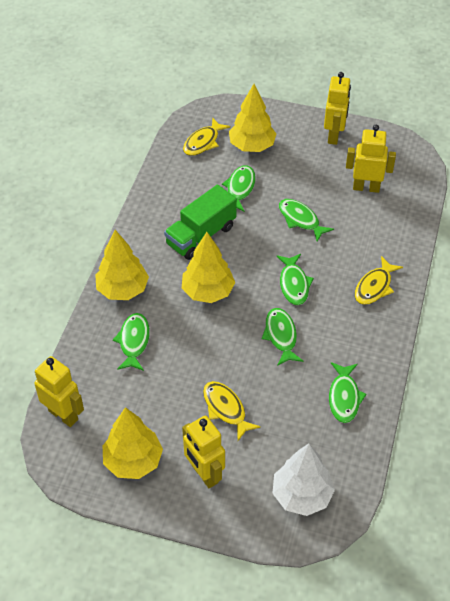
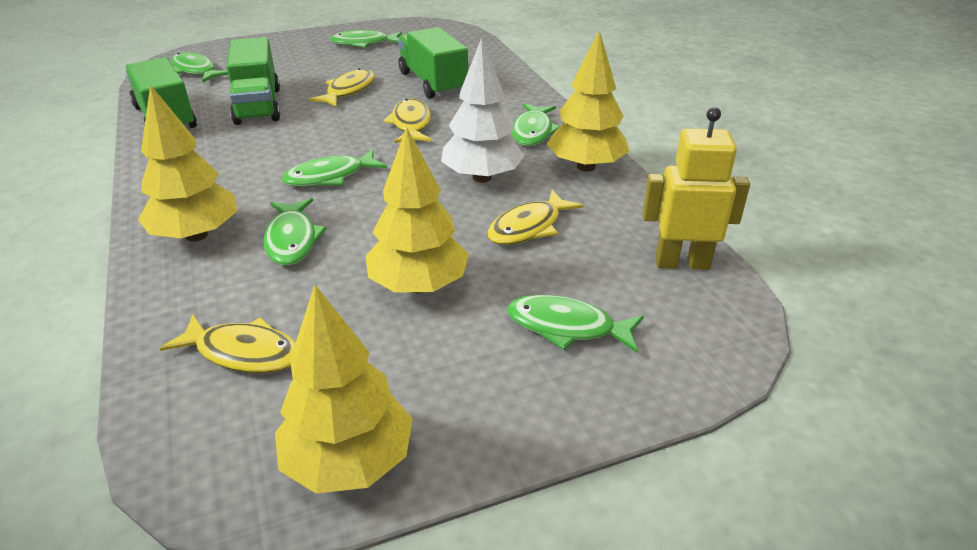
green truck: 1 -> 3
yellow fish: 3 -> 4
yellow robot: 4 -> 1

